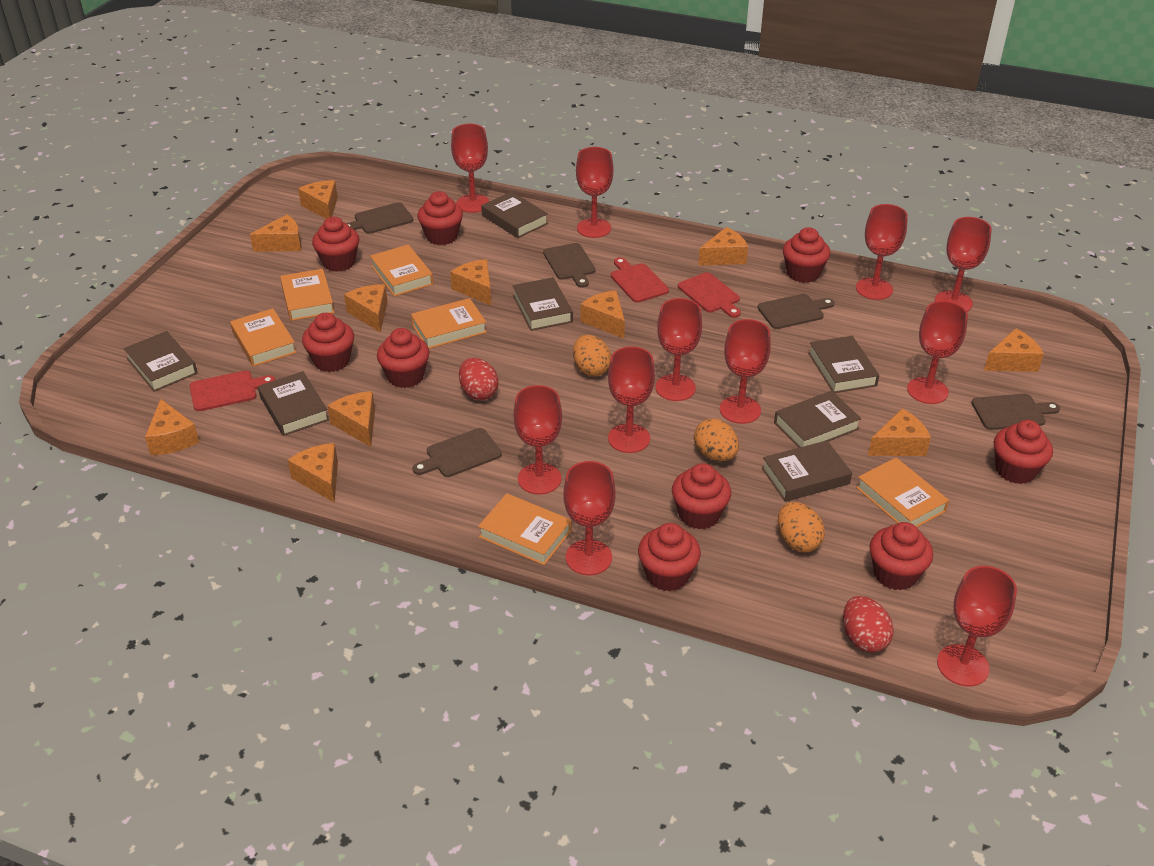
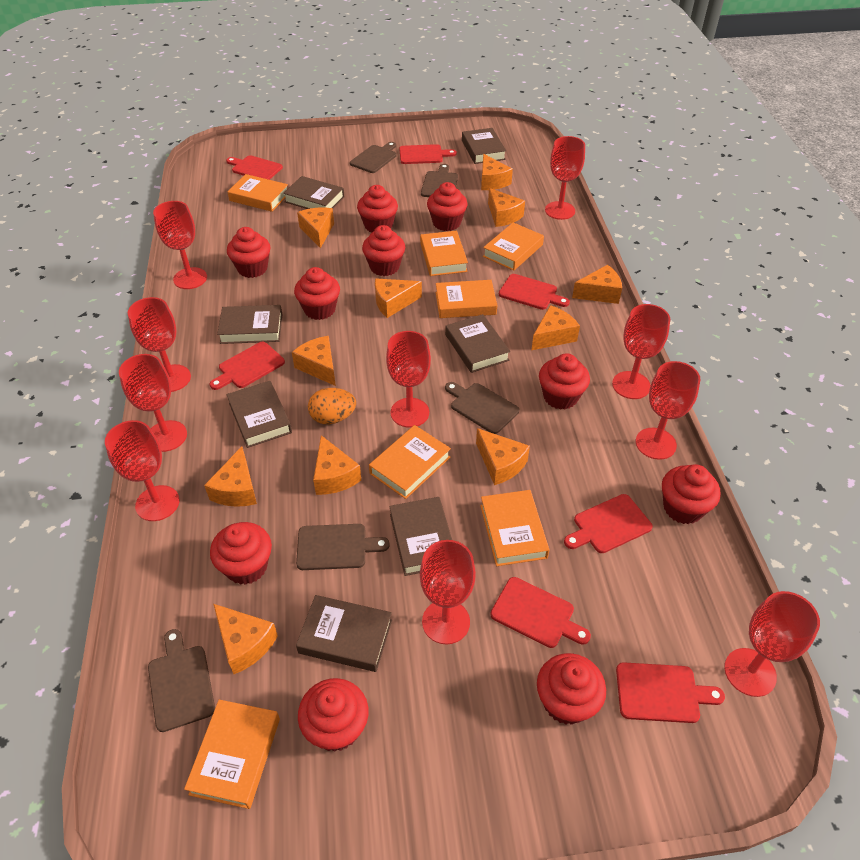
orange book: 6 -> 7
orange egg: 3 -> 1
red cupcake: 9 -> 10
red cutting board: 3 -> 7
red egg: 2 -> 0
red goblet: 11 -> 10

